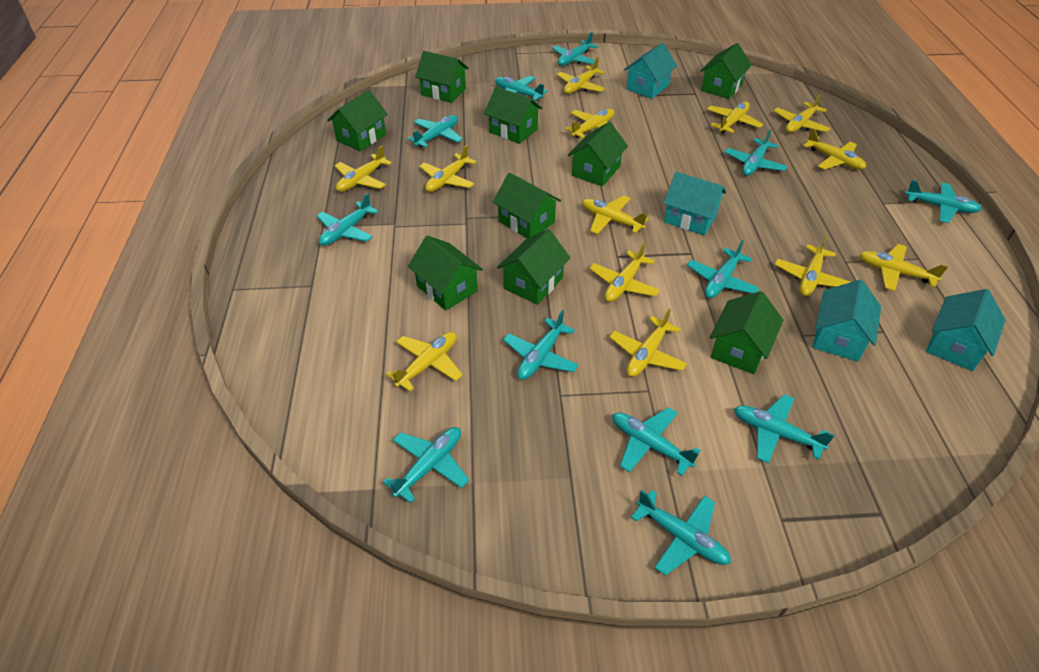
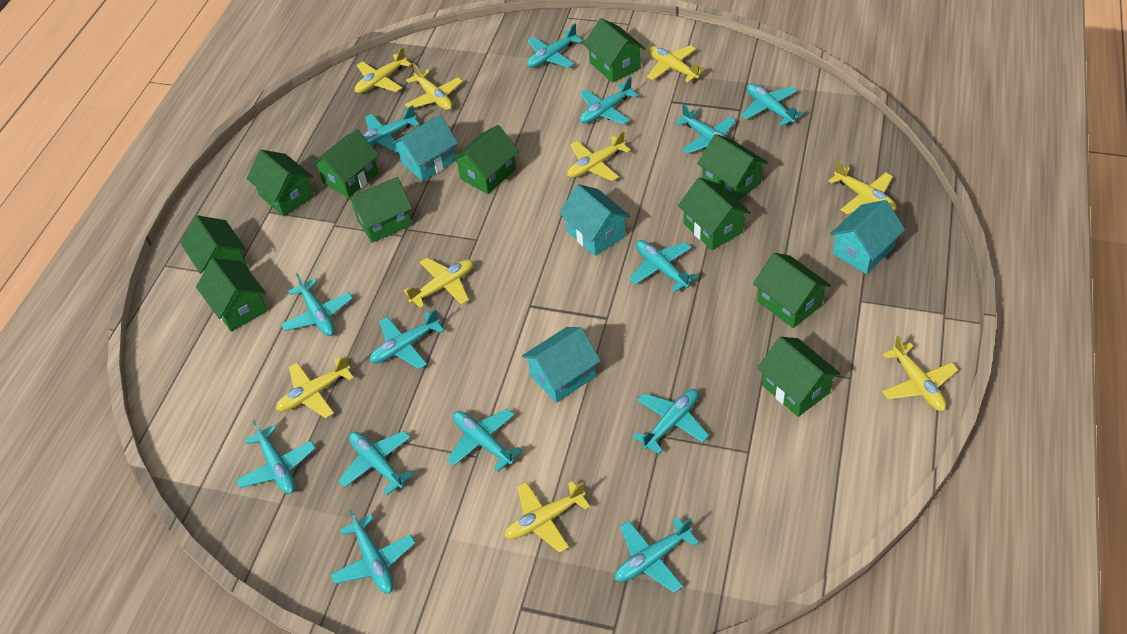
green house: 9 -> 11
turquoise plane: 12 -> 14
yellow plane: 13 -> 9

